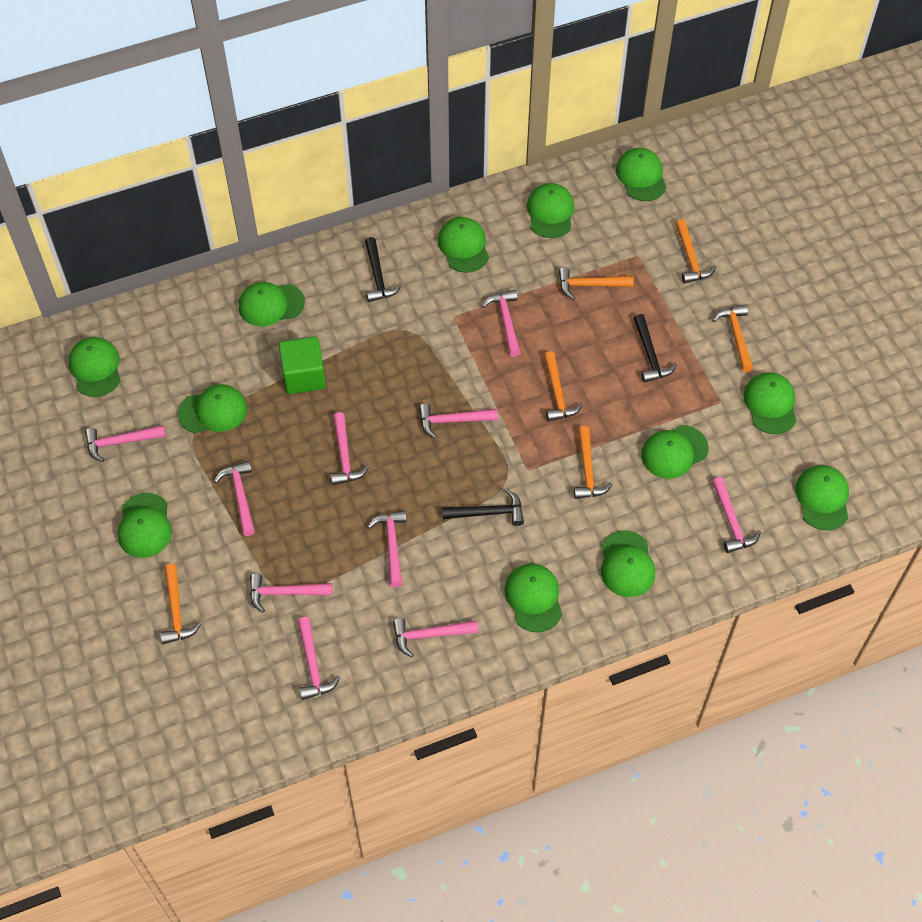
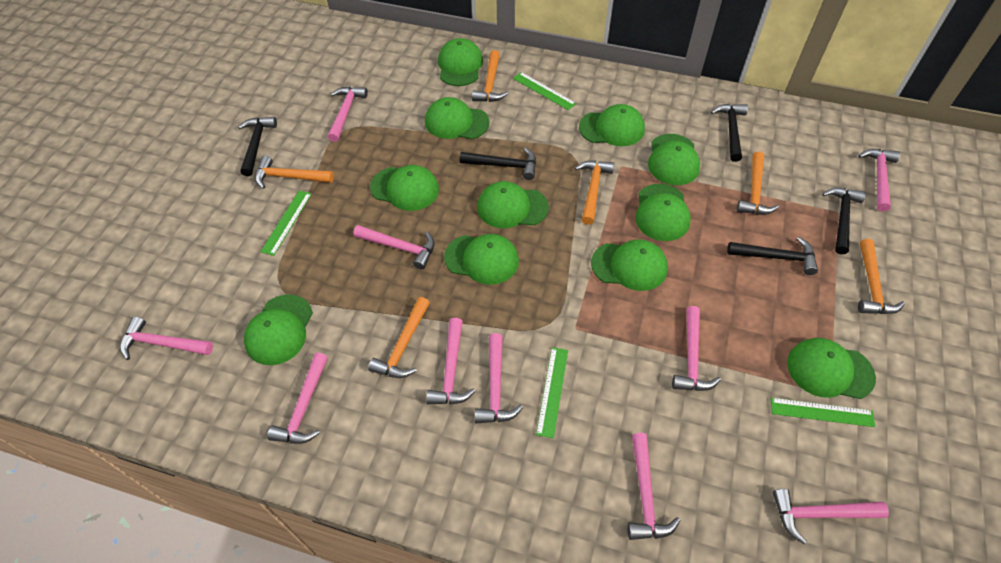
black hammer: 3 -> 5
green cap: 12 -> 11
green cube: 1 -> 0
green ruler: 0 -> 4

